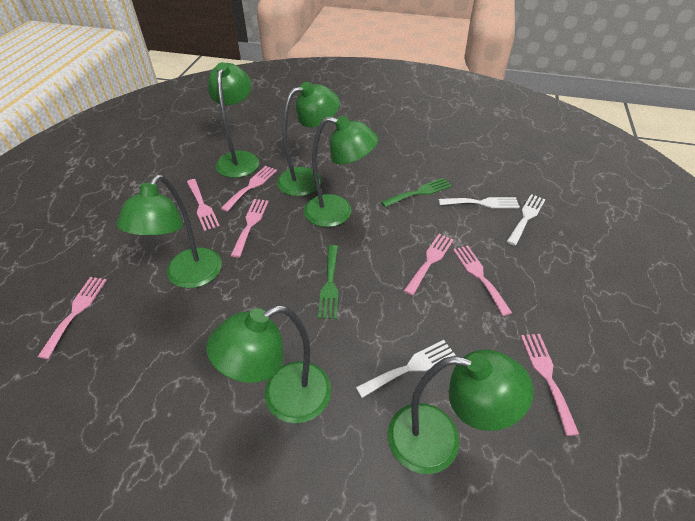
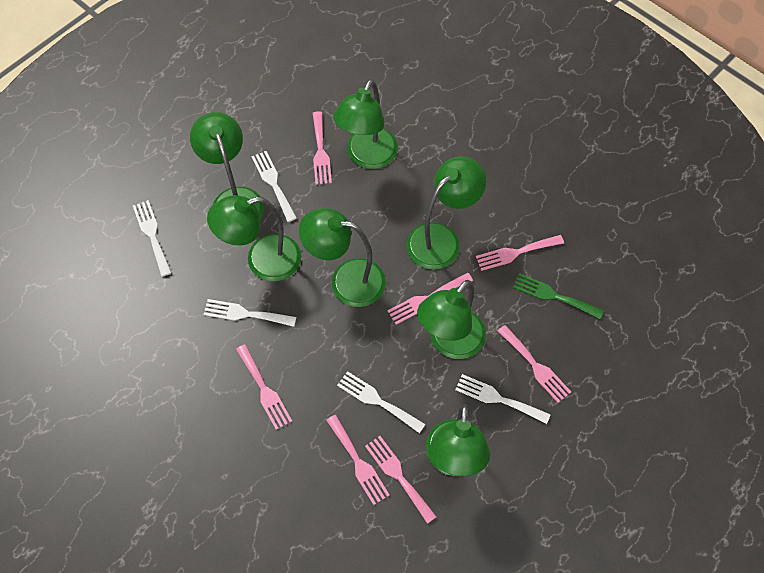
green fork: 2 -> 1
green lamp: 6 -> 7
white fork: 3 -> 5

